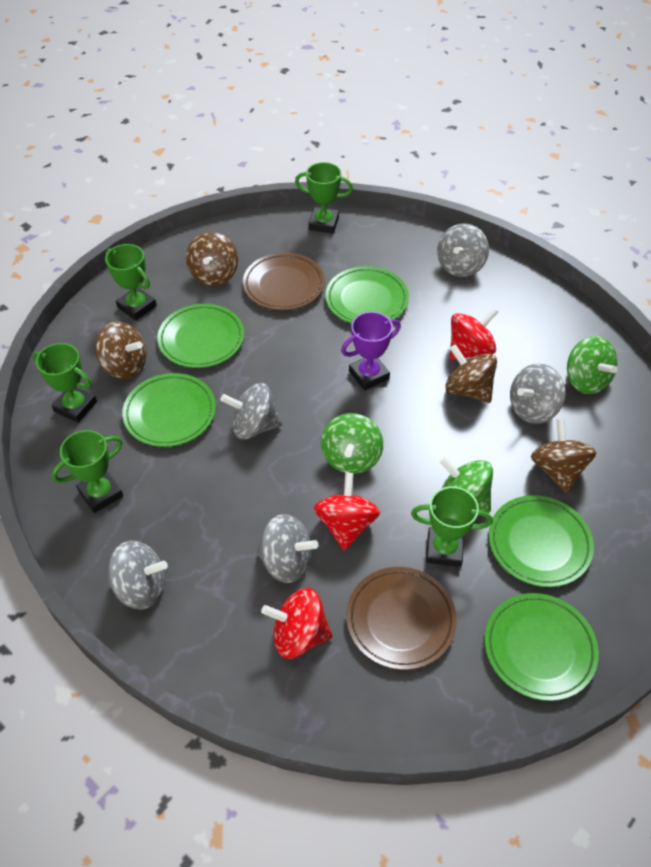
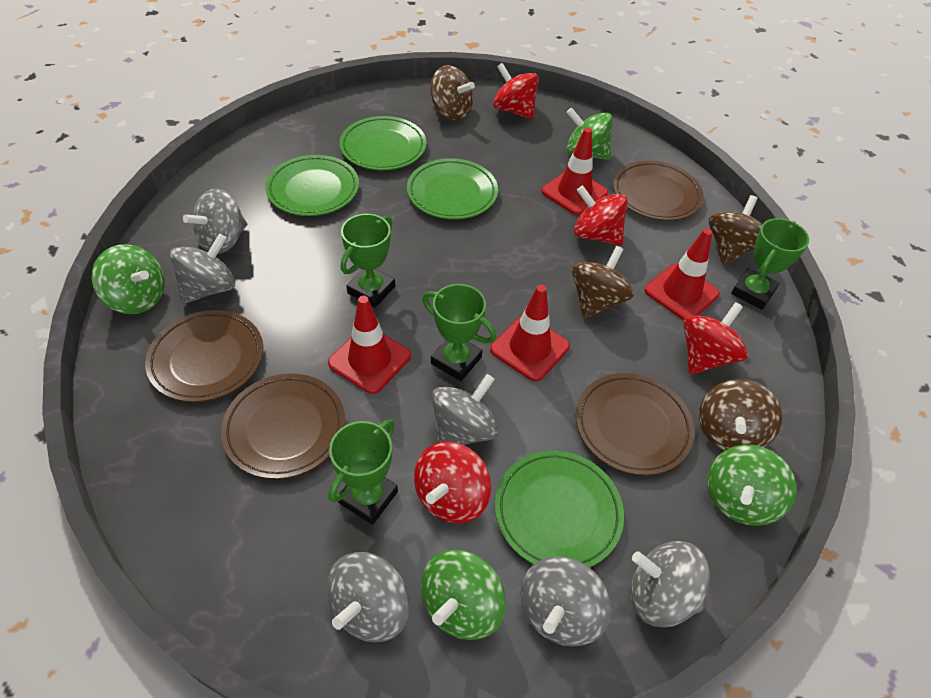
brown plate: 2 -> 4
green plate: 5 -> 4
green spinning top: 3 -> 4
green trophy: 5 -> 4
grey spinning top: 5 -> 6
purple trophy: 1 -> 0
red spinning top: 3 -> 4
red traffic cone: 0 -> 4

